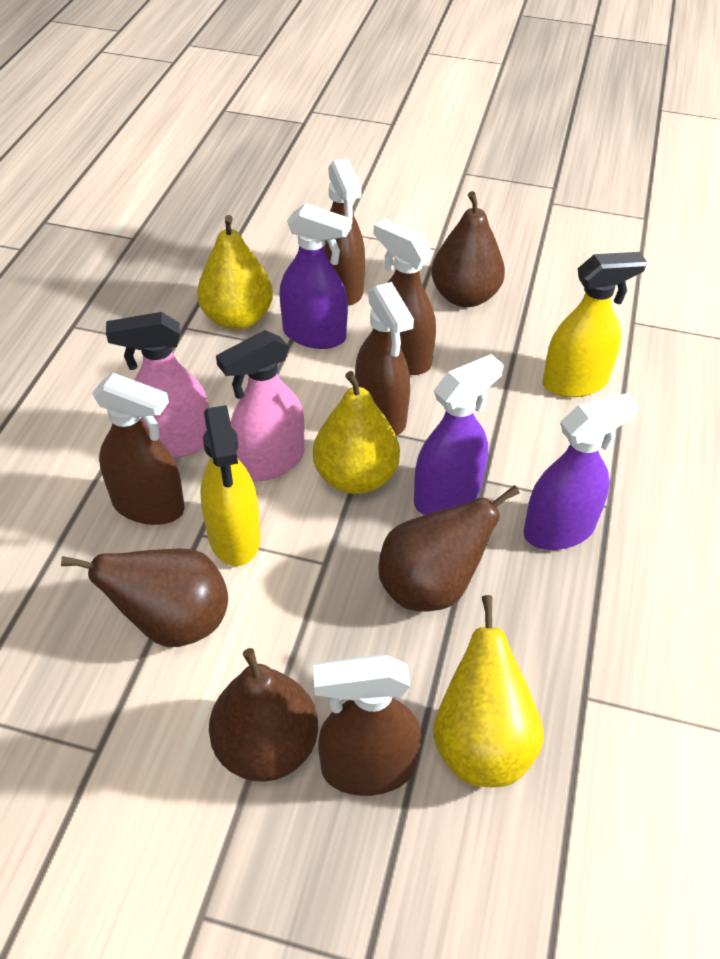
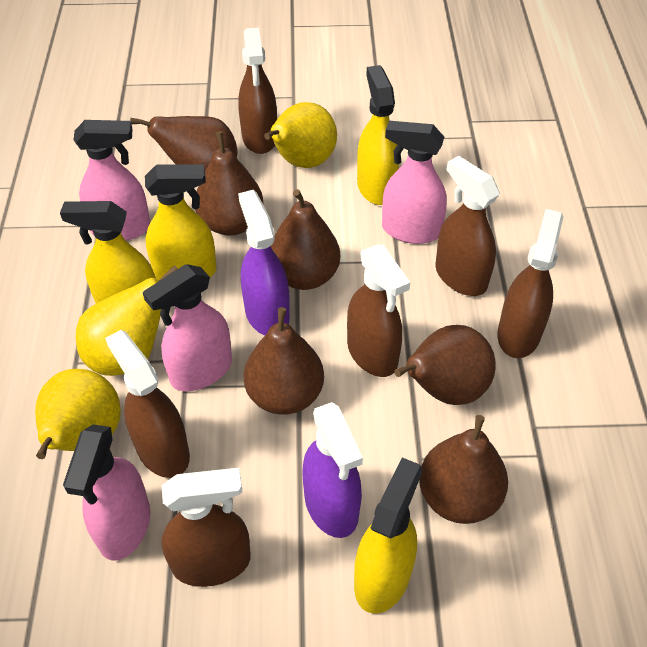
brown pear: 4 -> 6
brown spray bottle: 5 -> 6
pink spray bottle: 2 -> 4
purple spray bottle: 3 -> 2
yellow spray bottle: 2 -> 4

